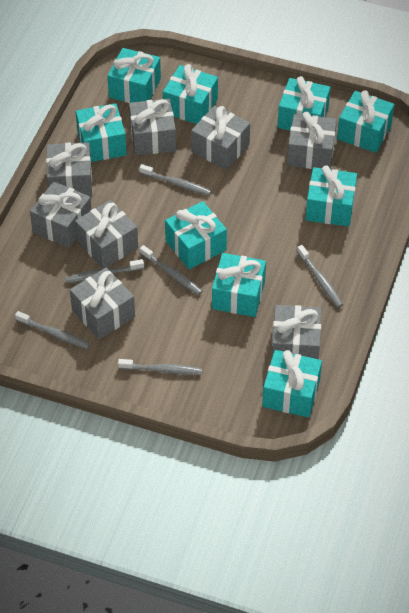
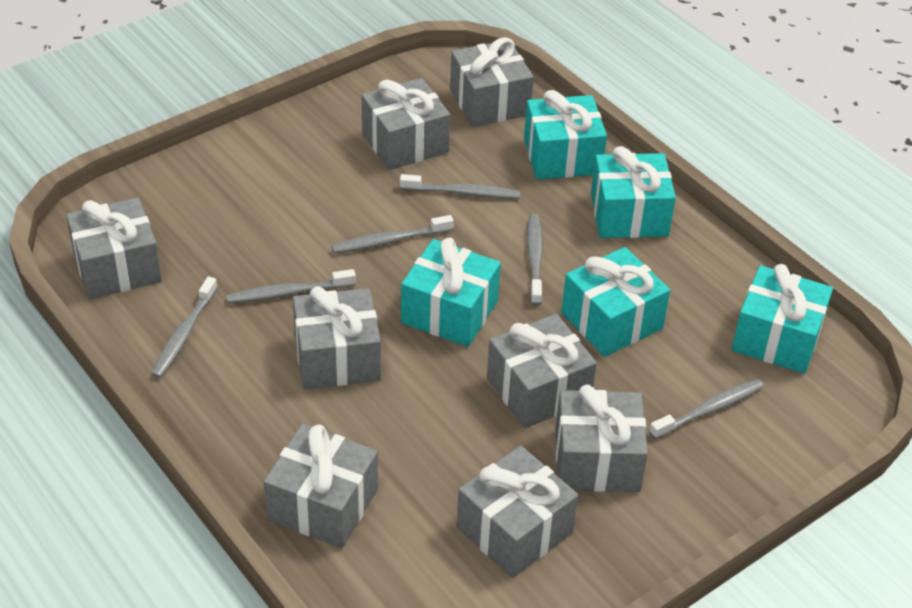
turquoise gift: 9 -> 5

